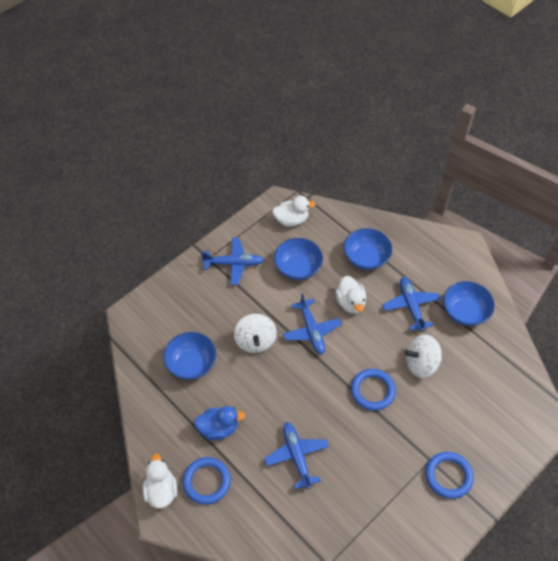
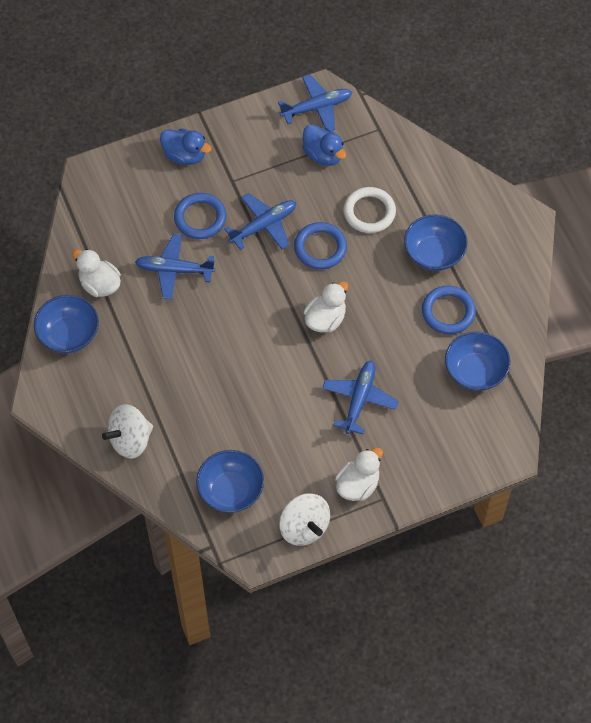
blue duck: 1 -> 2
white ring: 0 -> 1

